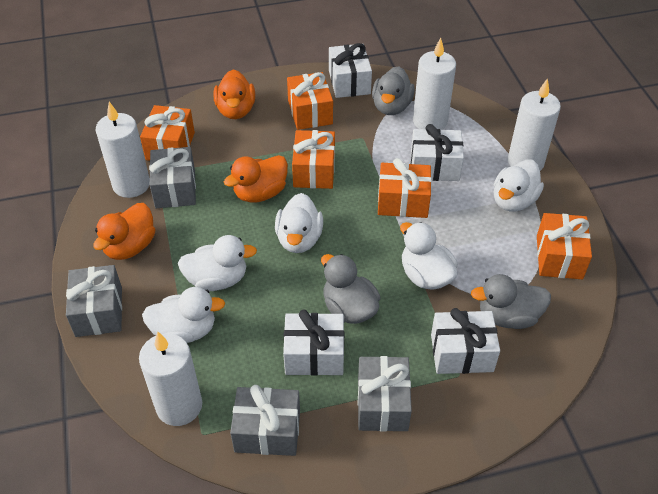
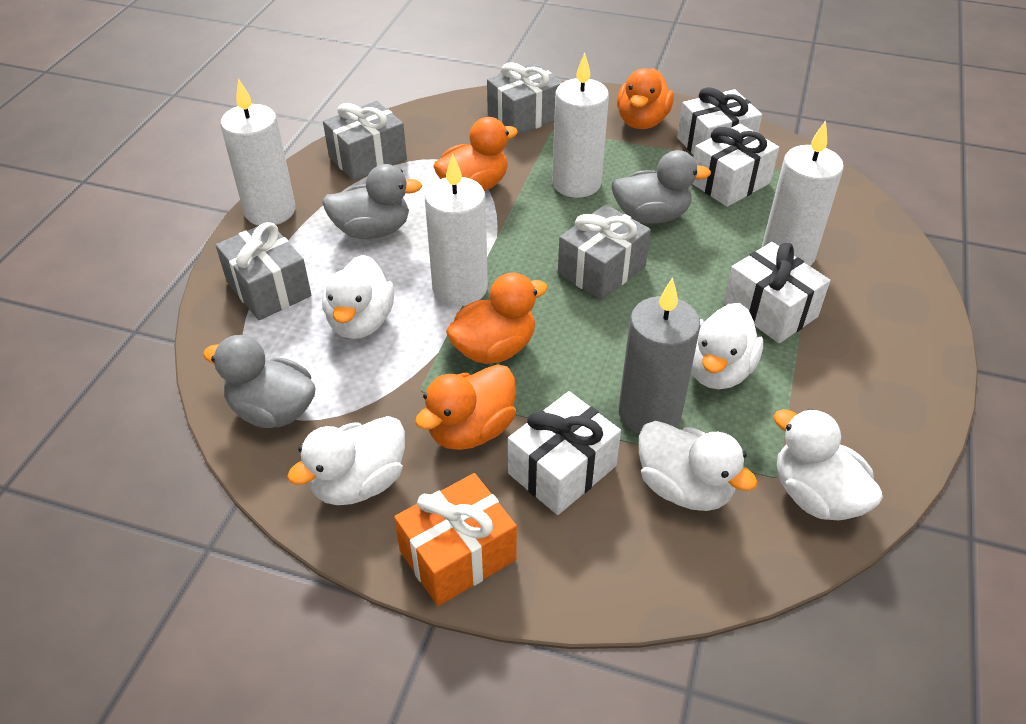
grey candle: 0 -> 1
orange duck: 3 -> 4
orange gift: 5 -> 1

